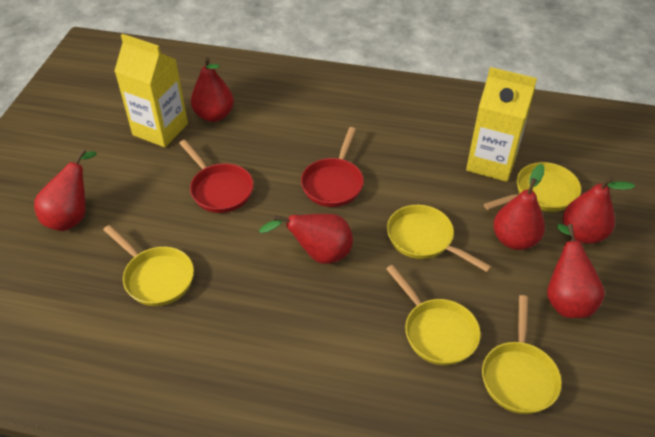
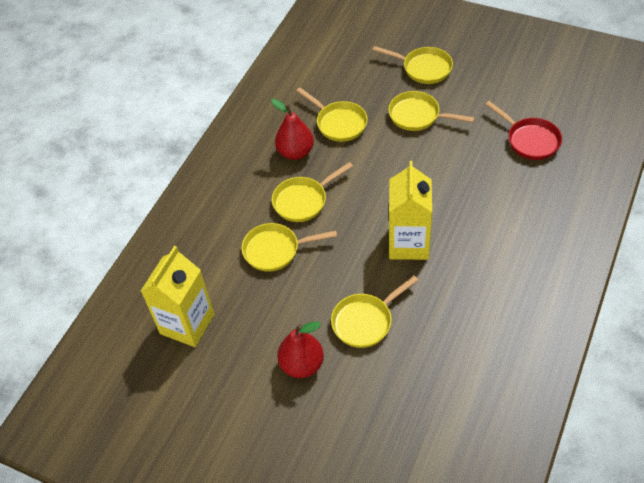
red pan: 2 -> 1
red pear: 6 -> 2
yellow pan: 5 -> 6

